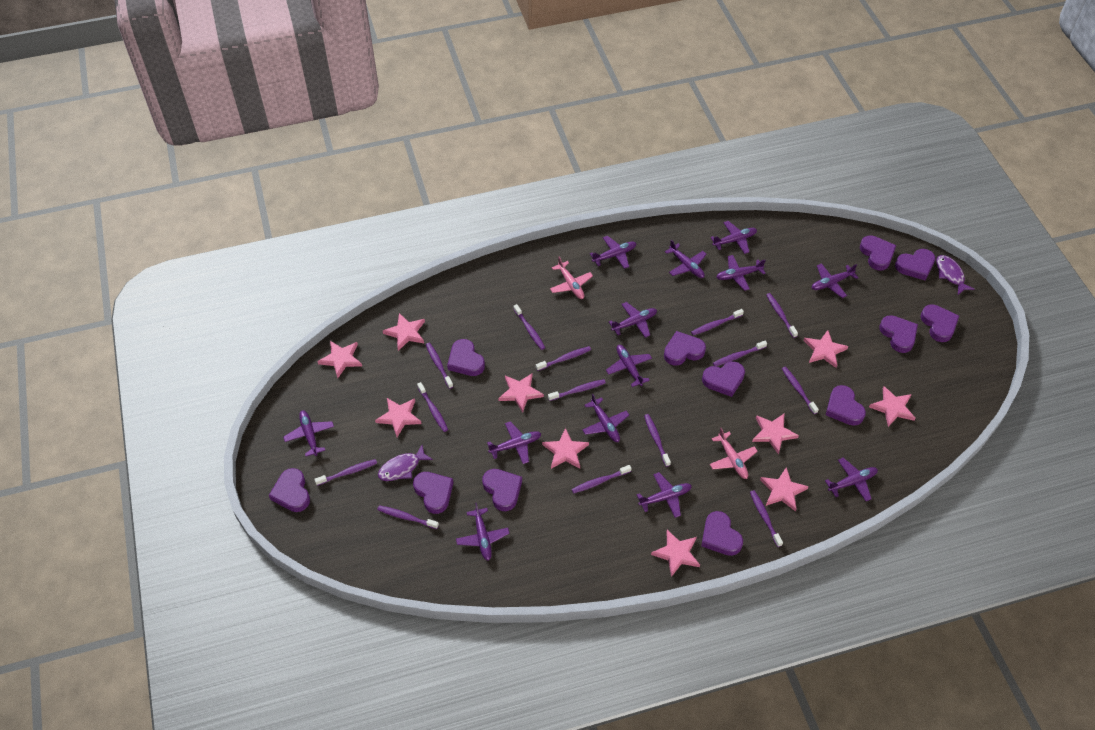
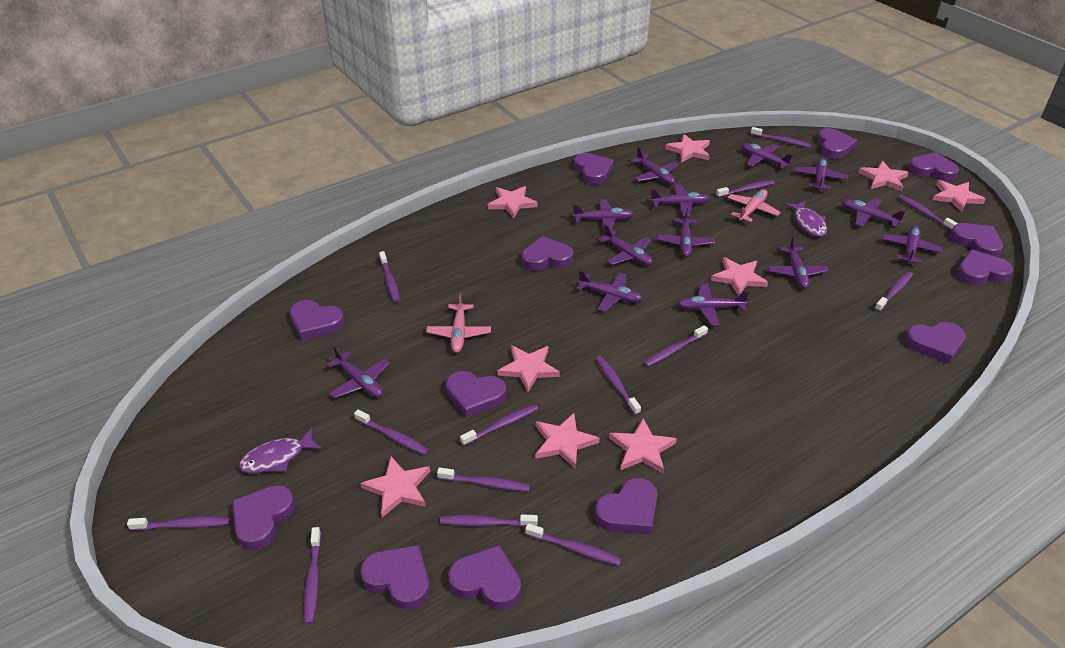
pink star: 10 -> 9
purple heart: 12 -> 13

